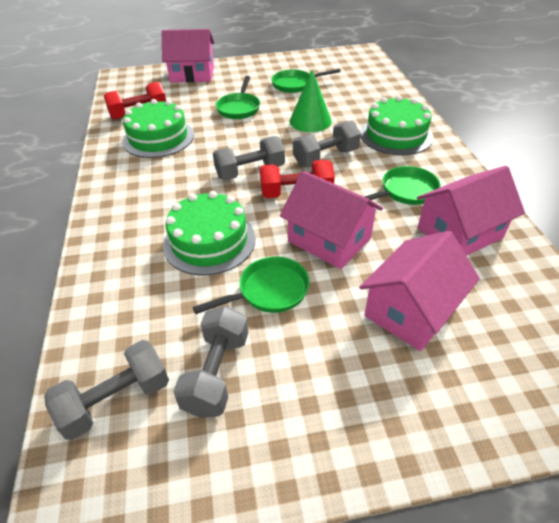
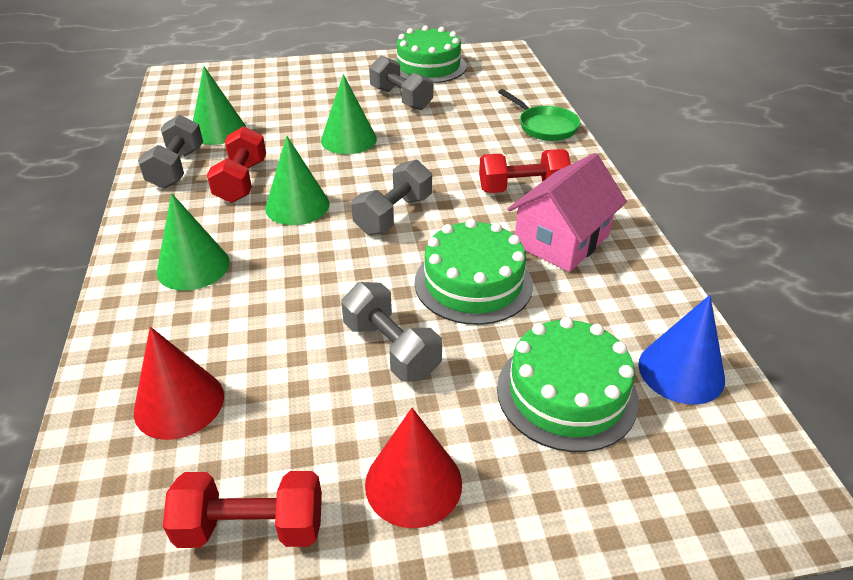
blue cone: 0 -> 1
green cone: 1 -> 4
green pan: 4 -> 1
pink house: 4 -> 1
red cone: 0 -> 2
red dumbbell: 2 -> 3

